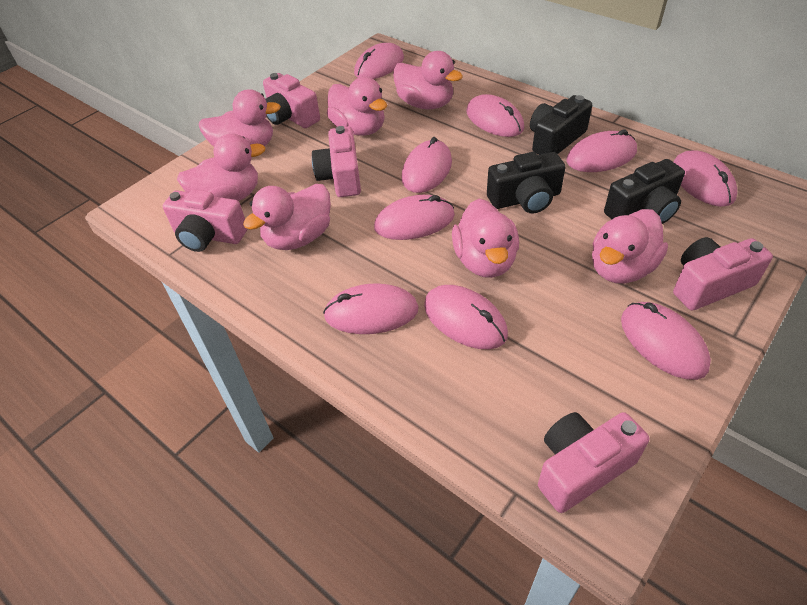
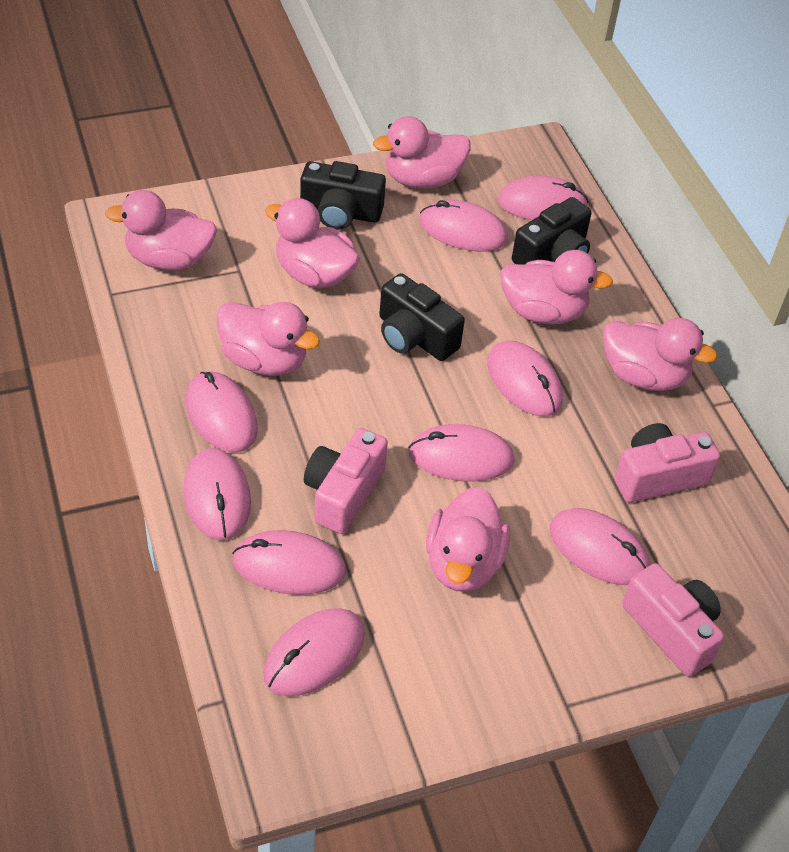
pink camera: 5 -> 3

